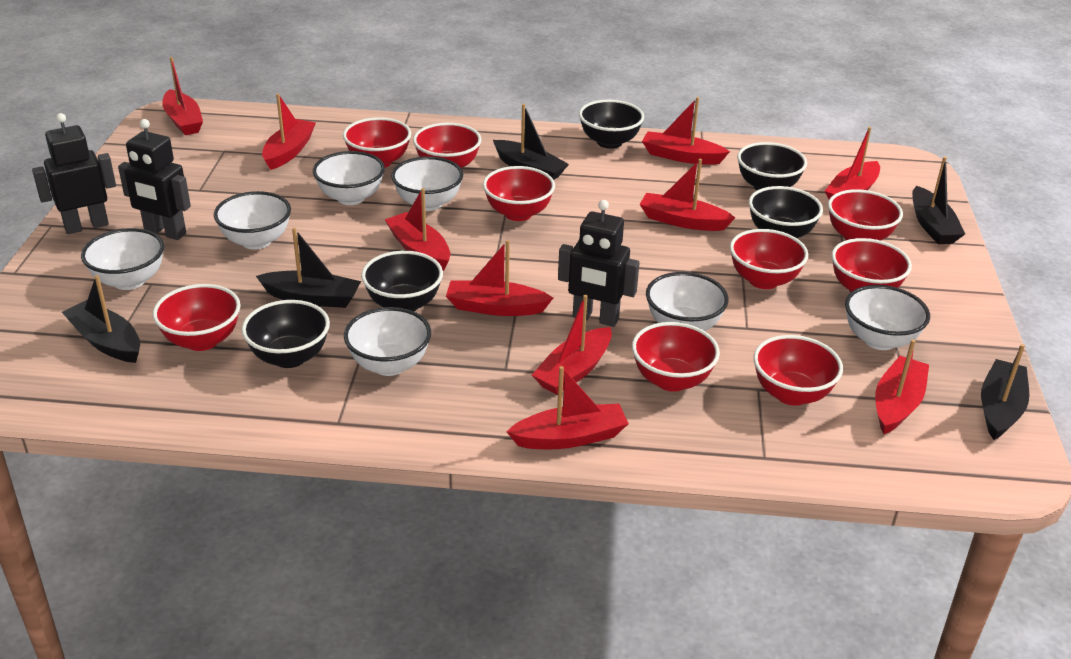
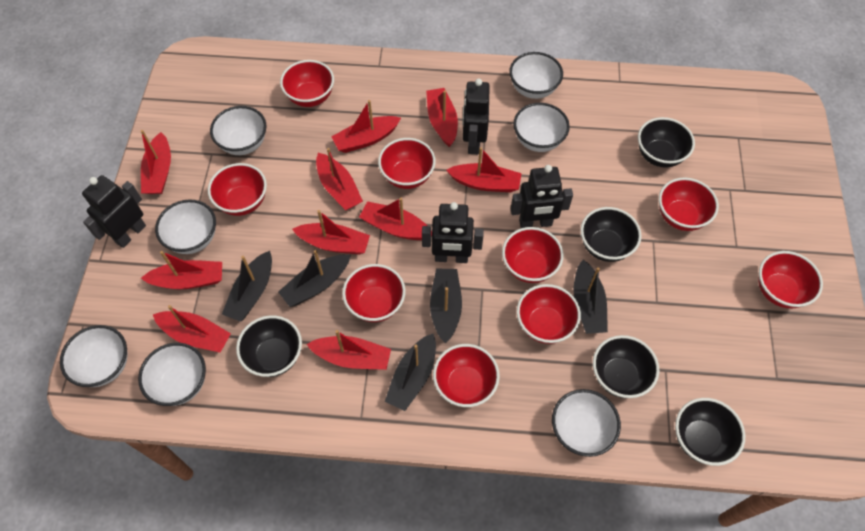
black robot: 3 -> 4

